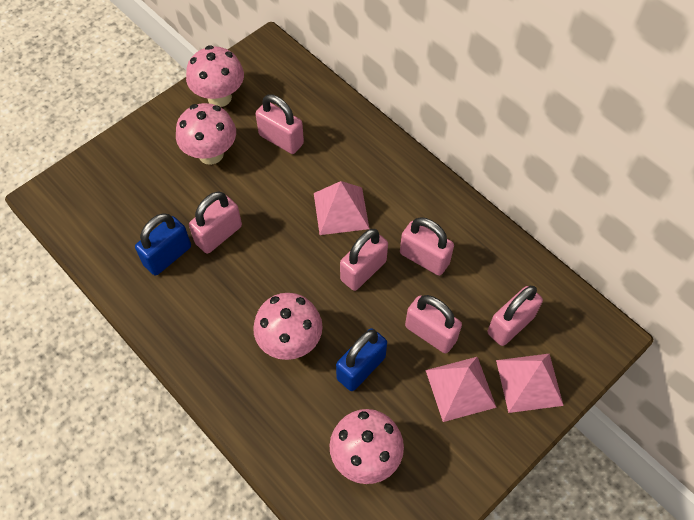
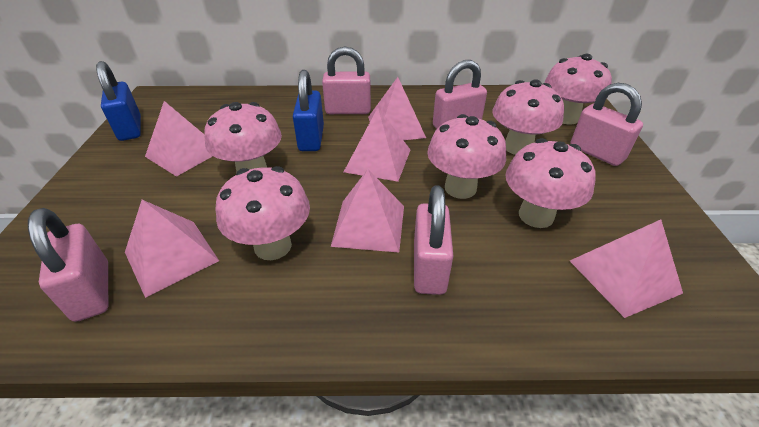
pink mushroom: 4 -> 6
pink padlock: 6 -> 5
pink pyramid: 3 -> 6

